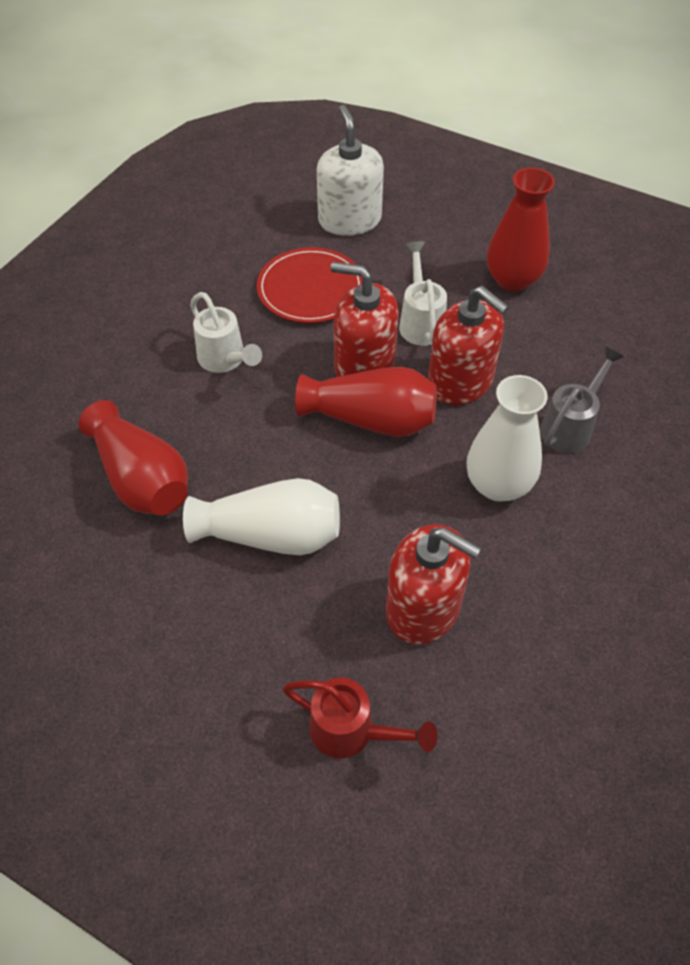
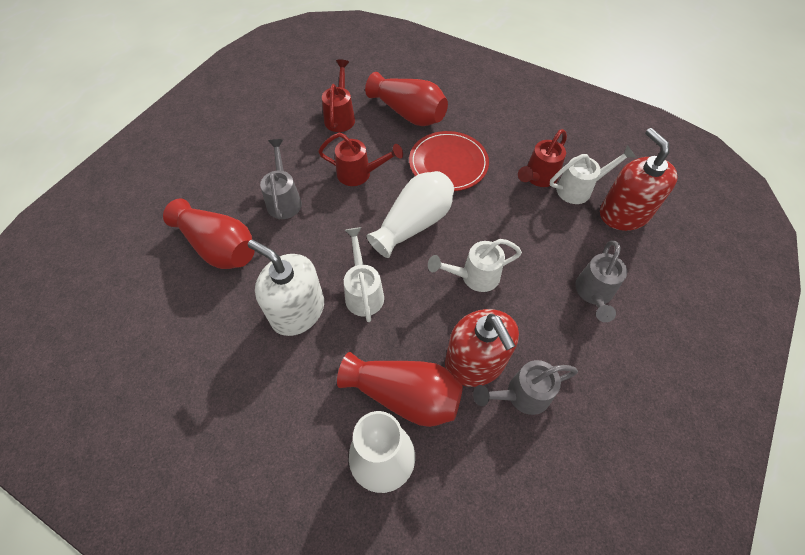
grey watering can: 1 -> 3
red soap dispenser: 3 -> 2
red watering can: 1 -> 3
white watering can: 2 -> 3

